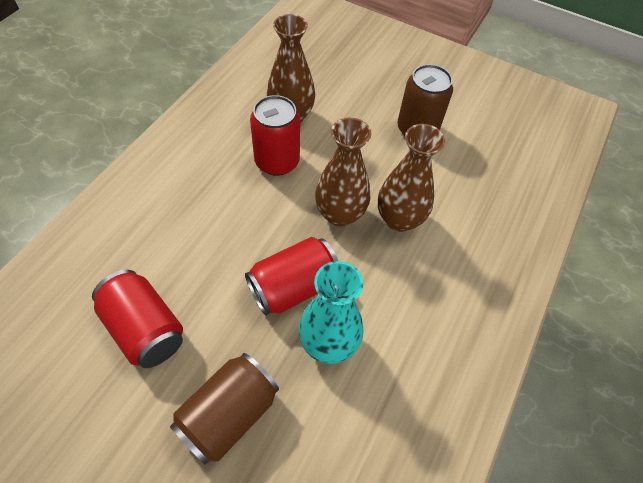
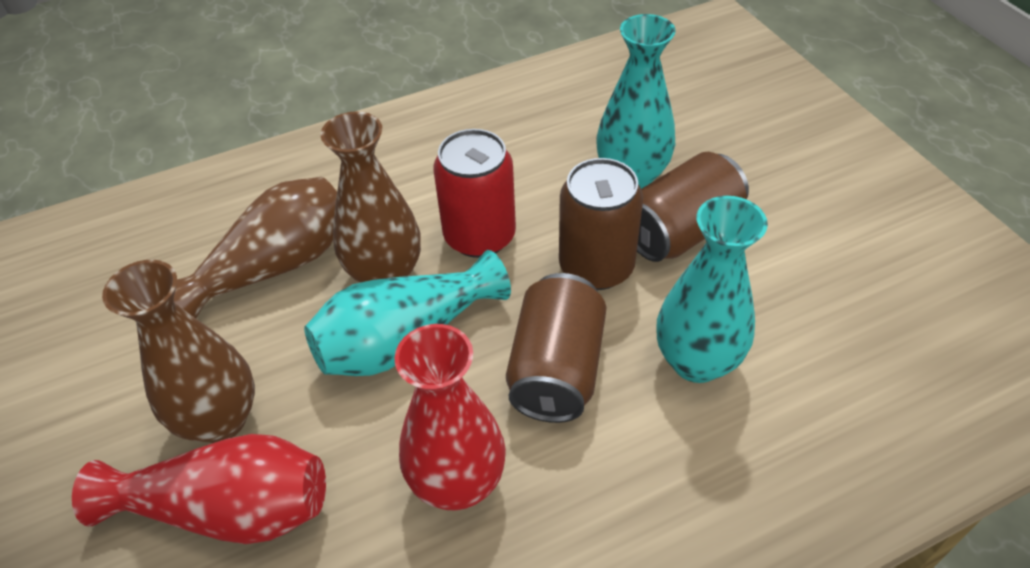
brown can: 2 -> 3
red can: 3 -> 1
red vase: 0 -> 2
turquoise vase: 1 -> 3

